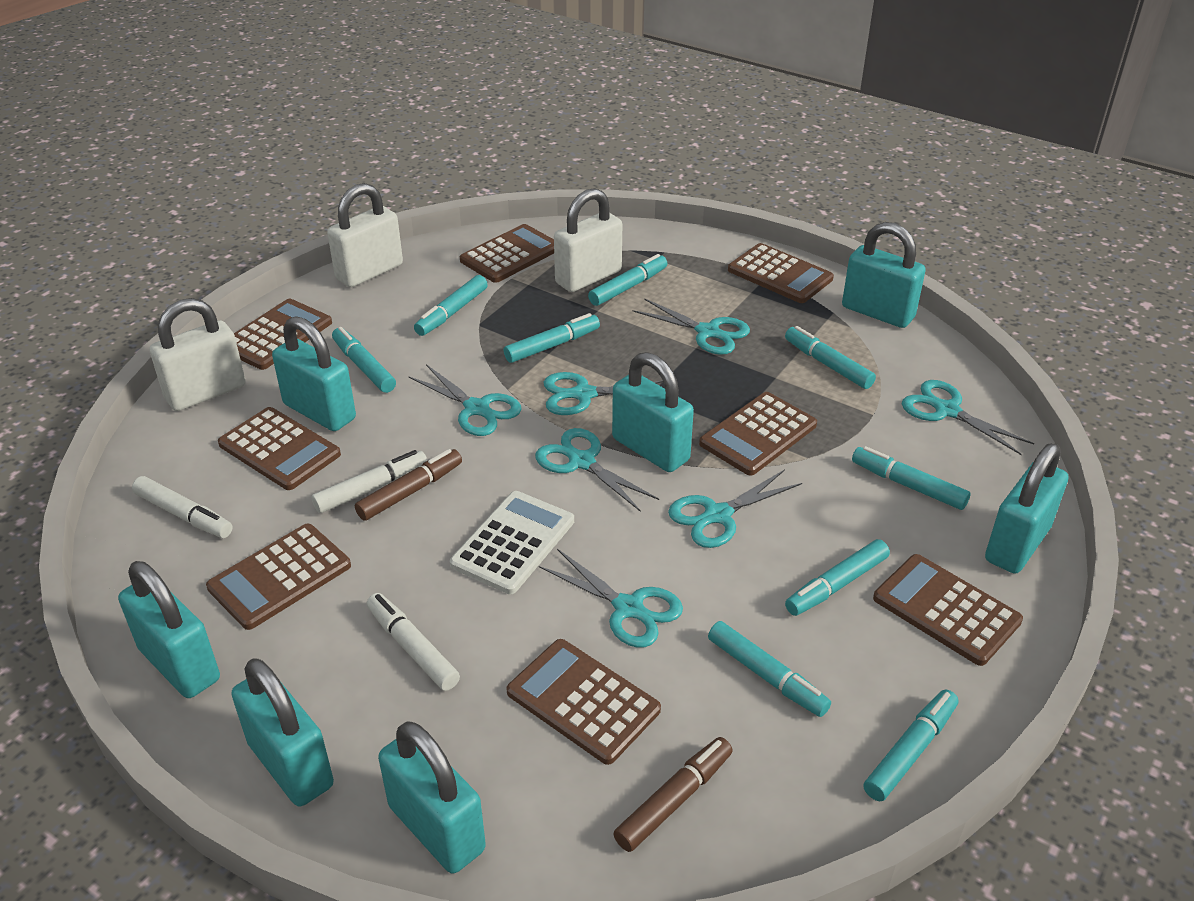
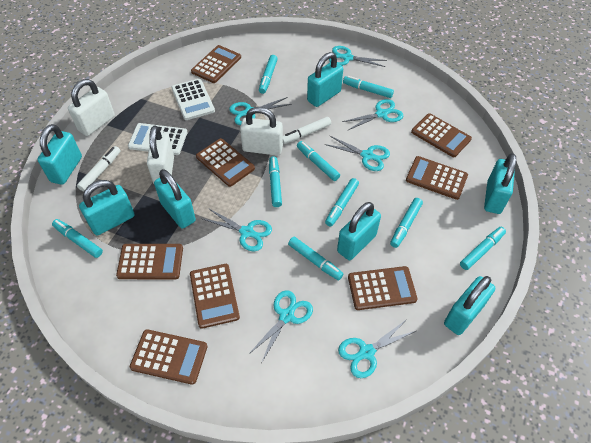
brown marker: 2 -> 0
white calculator: 1 -> 2
white marker: 3 -> 2

